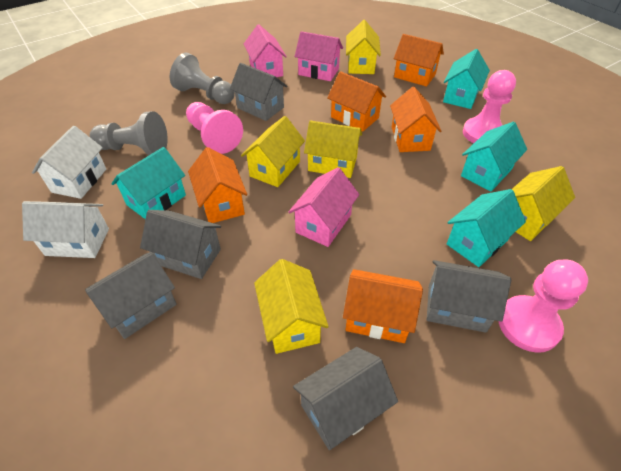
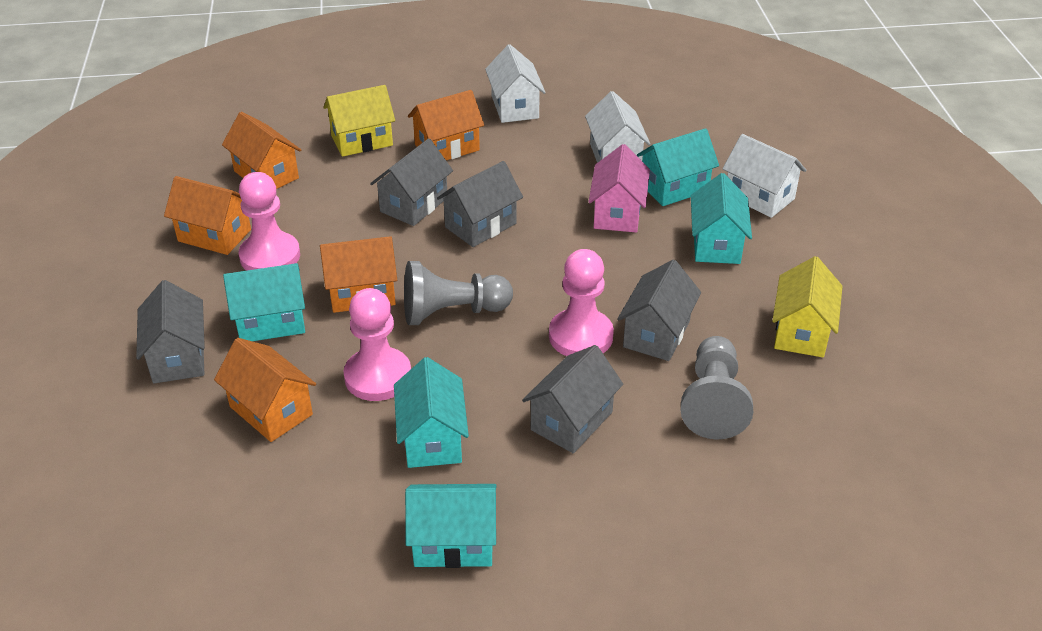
pink house: 3 -> 1
turquoise house: 4 -> 5
white house: 2 -> 3
yellow house: 5 -> 2

